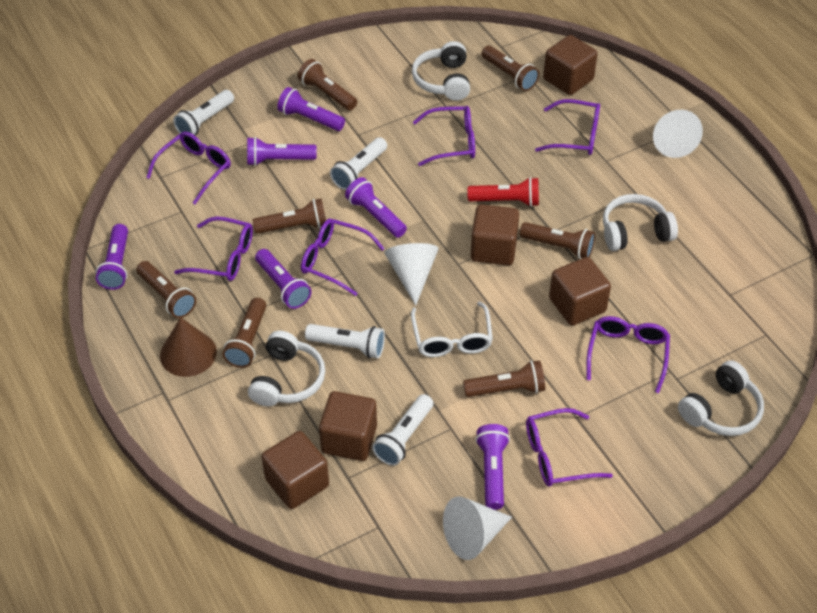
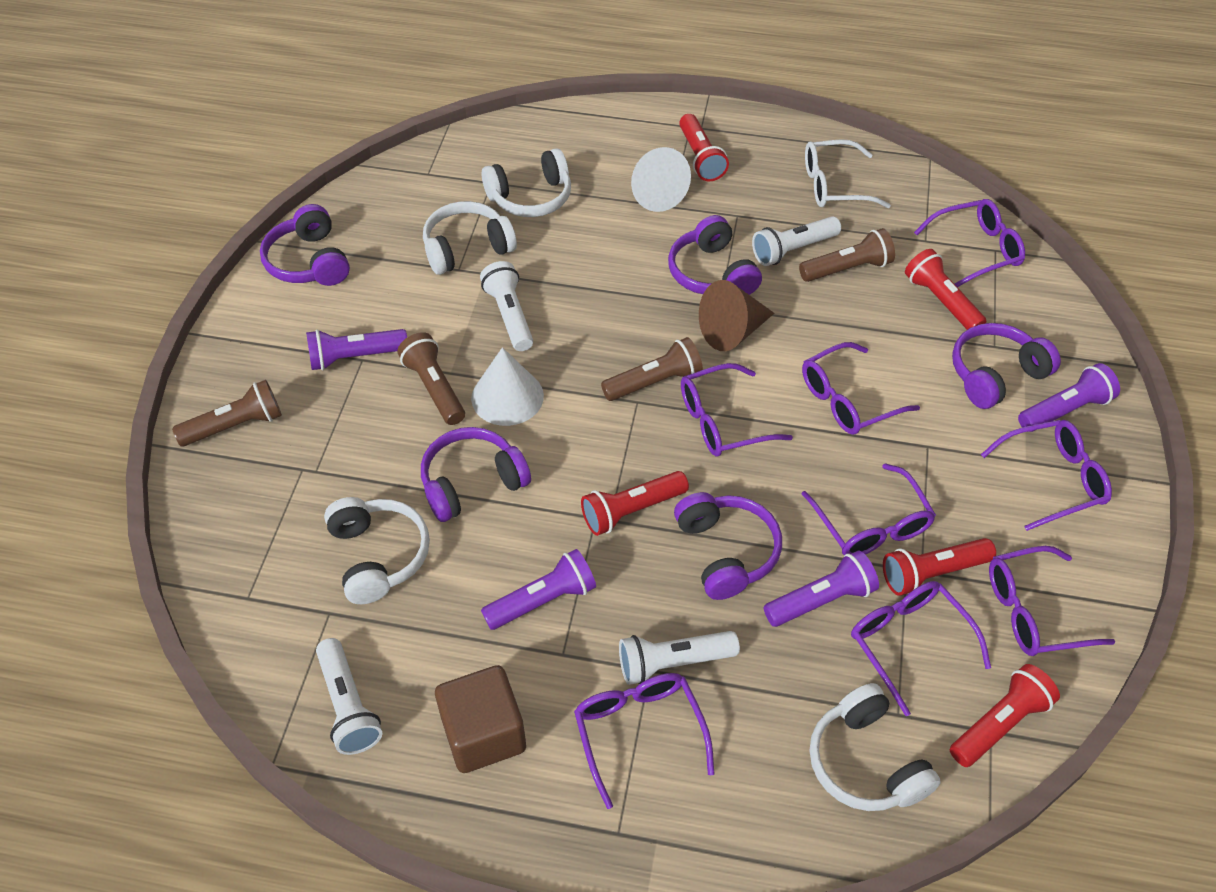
brown cube: 5 -> 1
brown flashlight: 7 -> 4
purple flashlight: 6 -> 4
purple glasses: 7 -> 8
purple headphones: 0 -> 5
red flashlight: 1 -> 5
white cone: 3 -> 2

